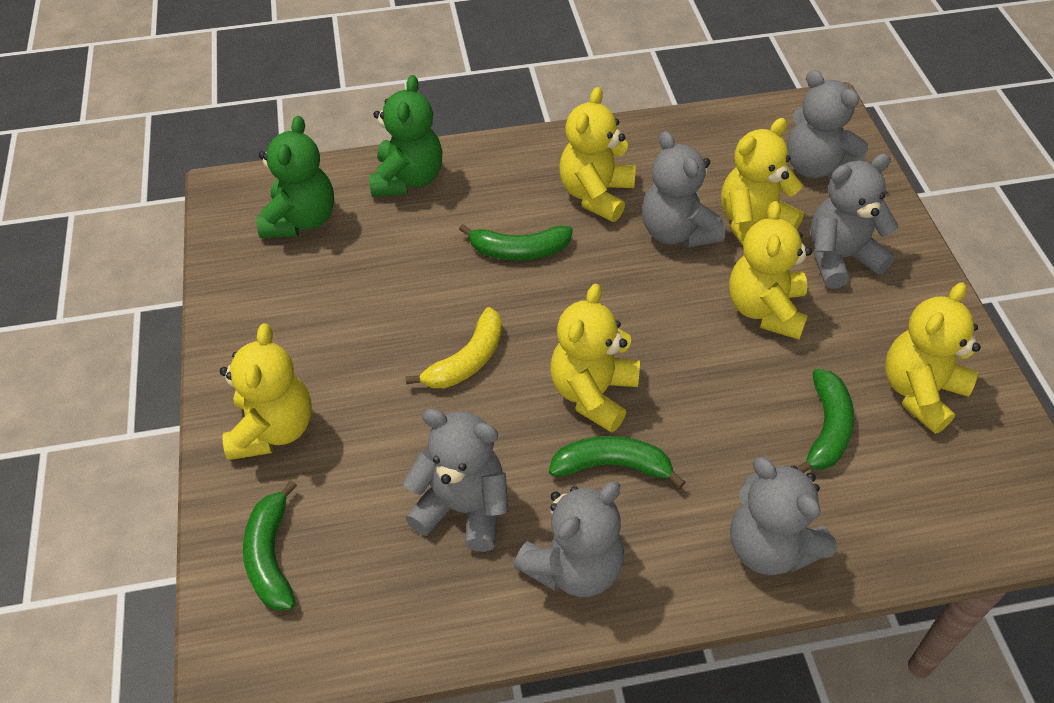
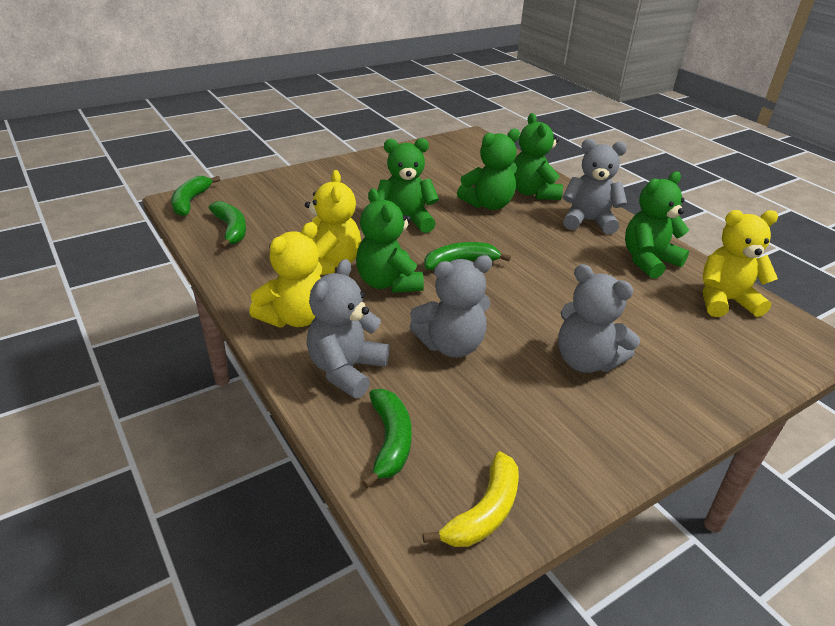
green teddy bear: 2 -> 5
grey teddy bear: 6 -> 4
yellow teddy bear: 6 -> 3

